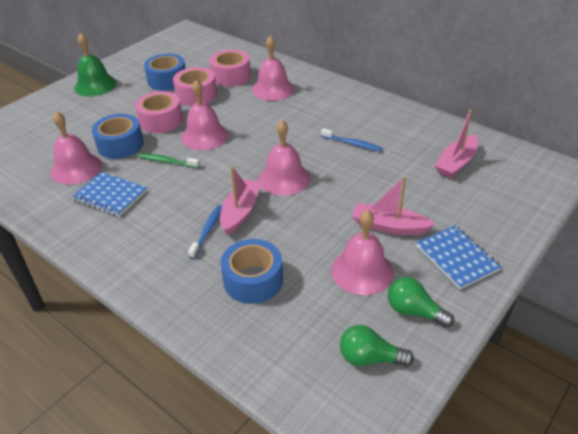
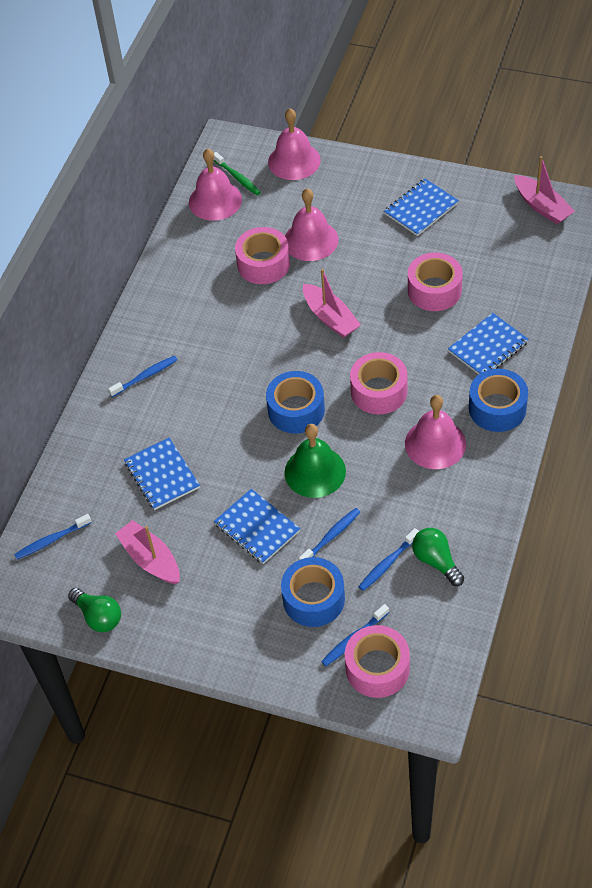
blue notebook: 2 -> 4
blue toothbrush: 2 -> 5
pink bell: 5 -> 4
pink tape: 3 -> 4

